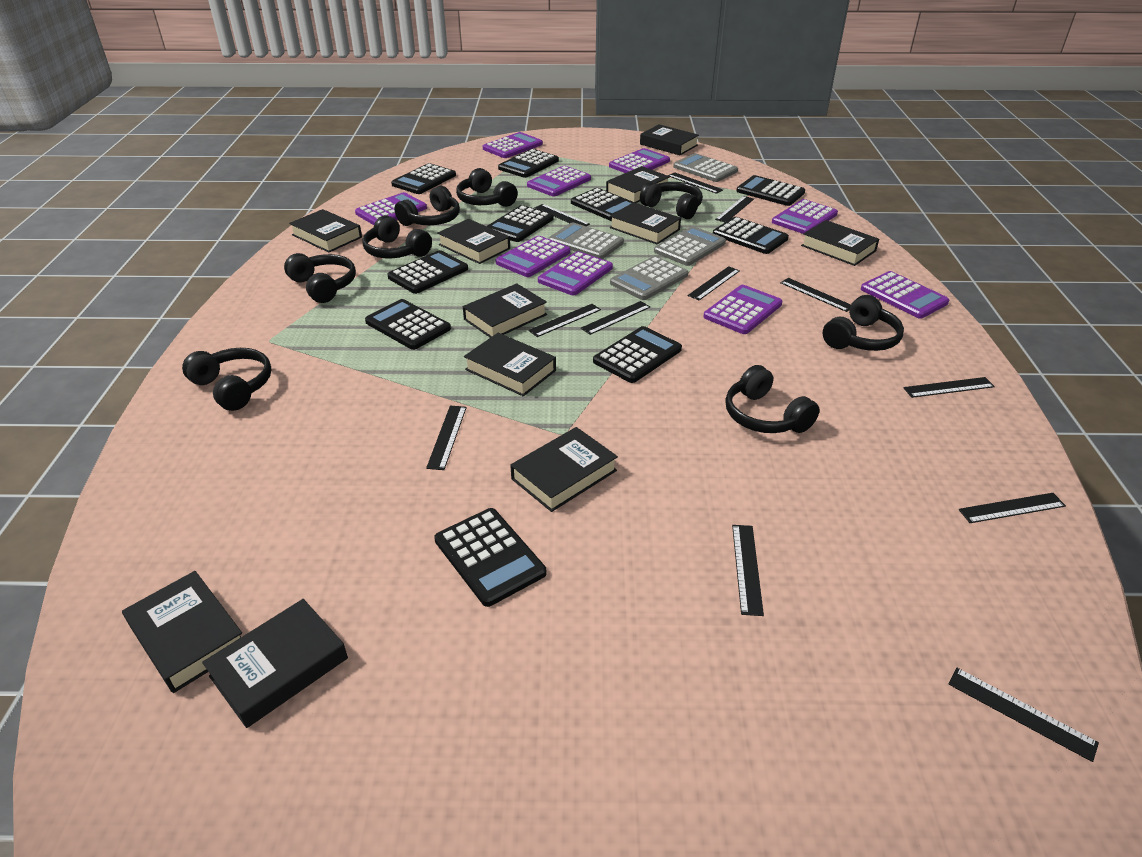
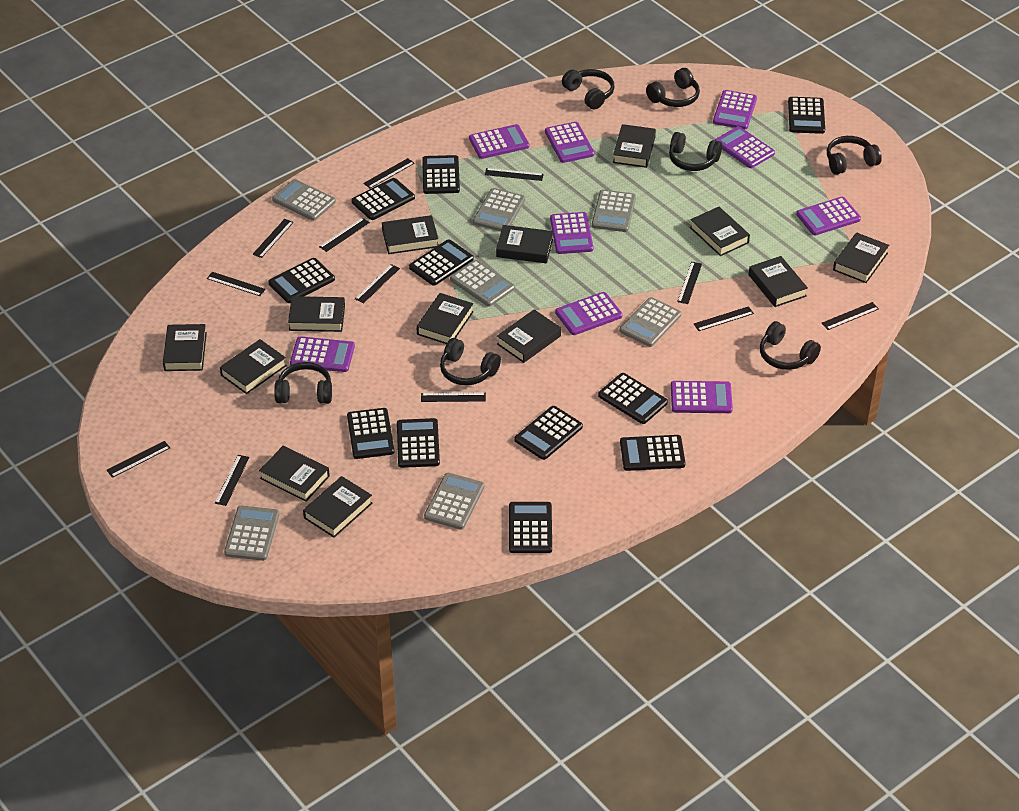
black book: 11 -> 13
black calculator: 10 -> 11
black headphones: 8 -> 7
grey calculator: 4 -> 7

